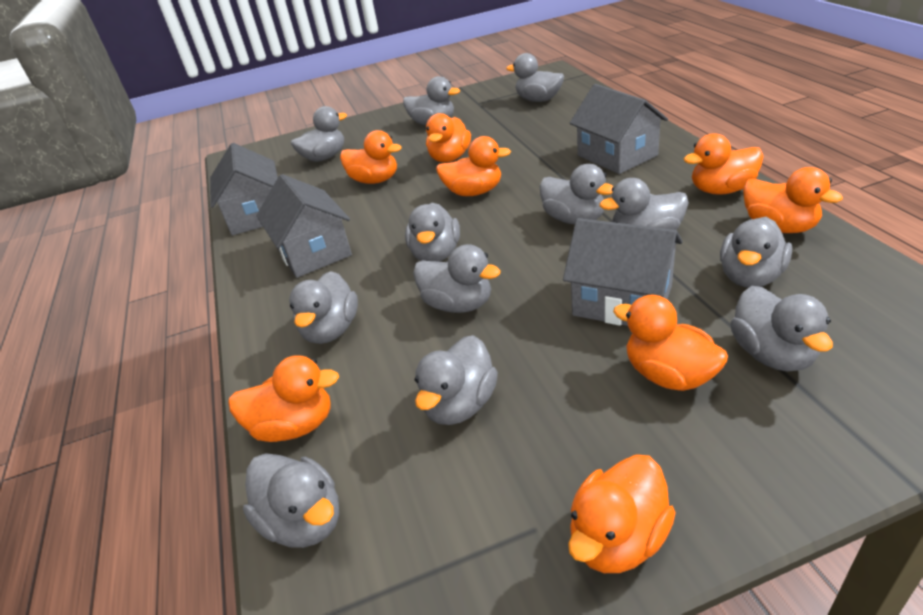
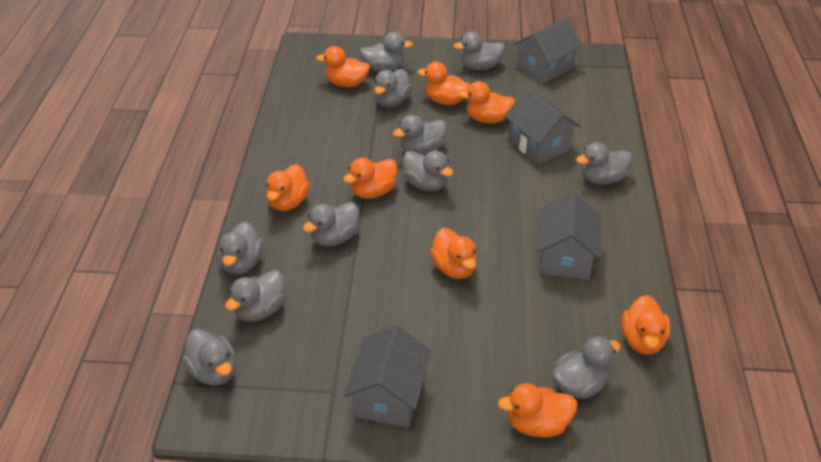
grey duck: 12 -> 11

